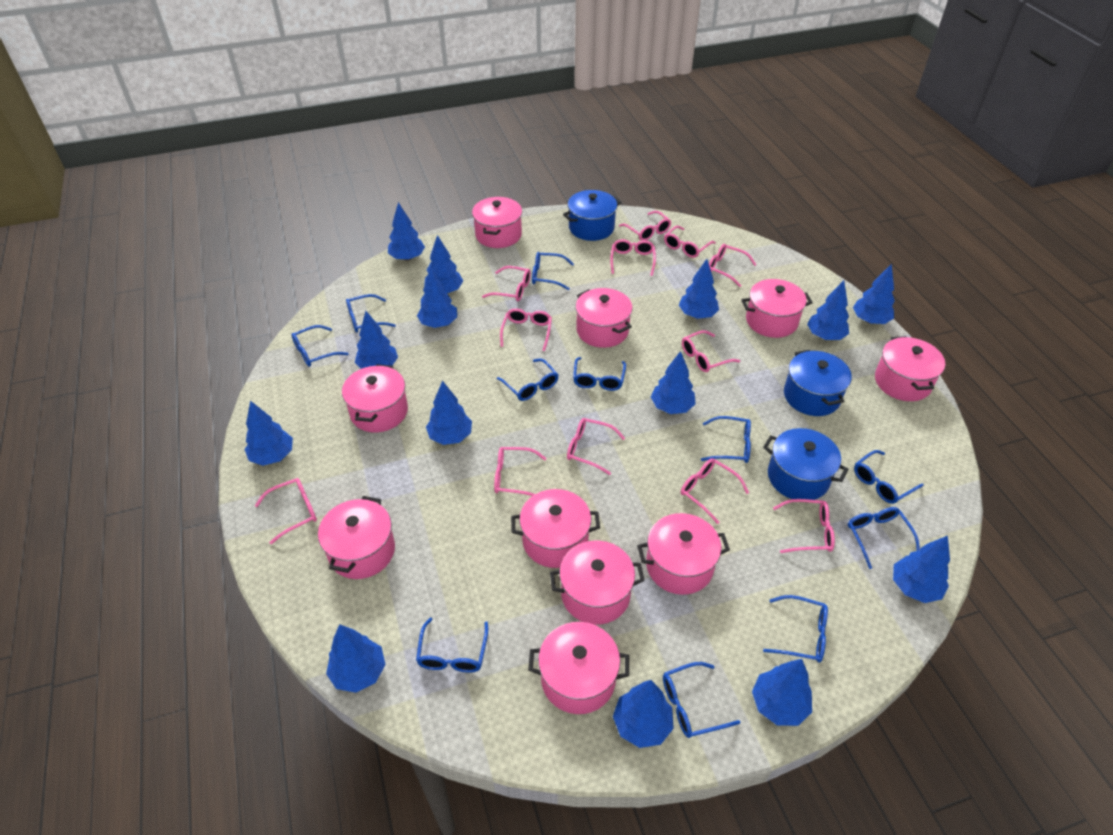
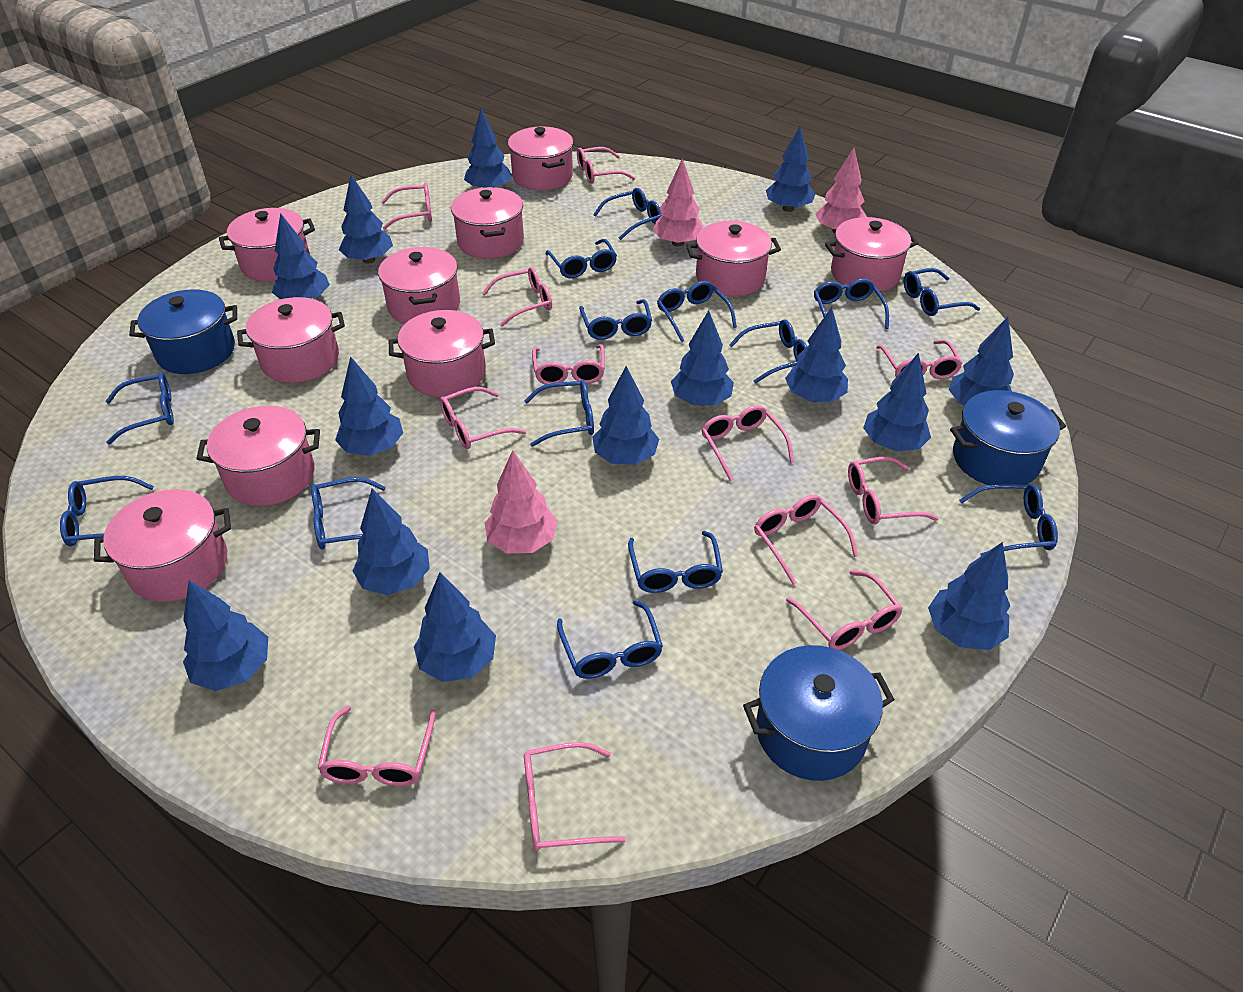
blue glasses: 11 -> 14
pink tree: 0 -> 3

